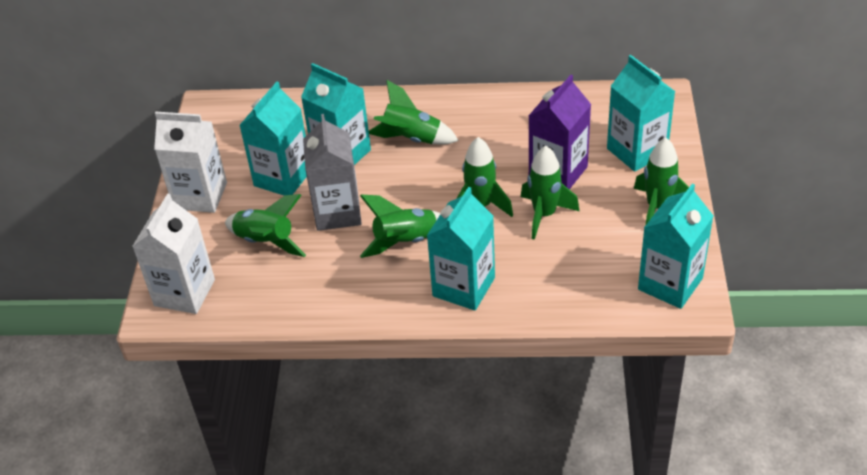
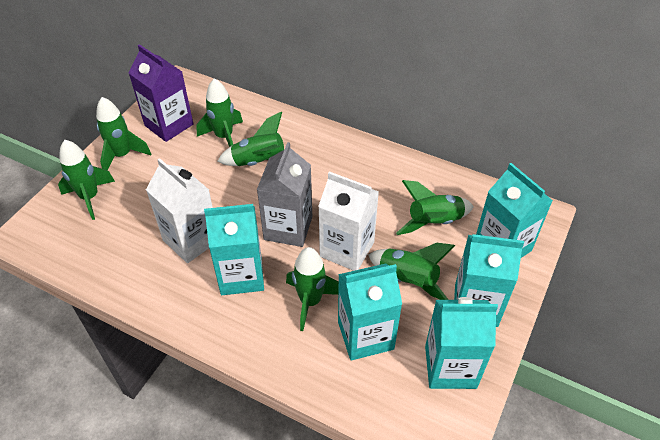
green rocket: 6 -> 7

